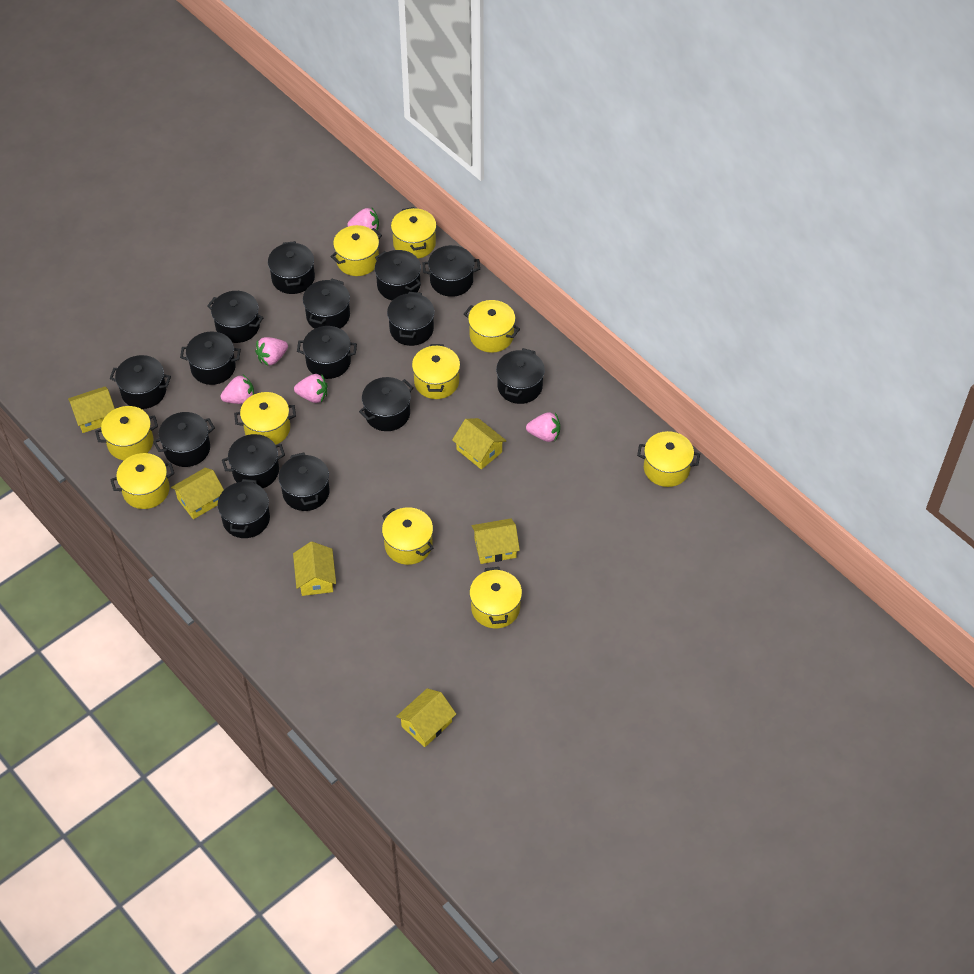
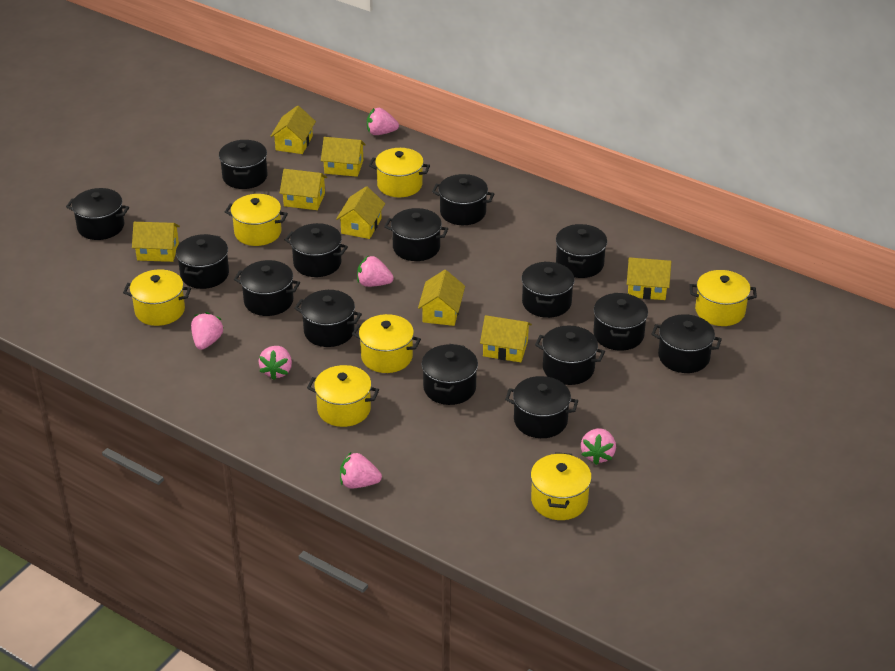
pink strawberry: 5 -> 6
yellow house: 6 -> 8
yellow pot: 10 -> 7

